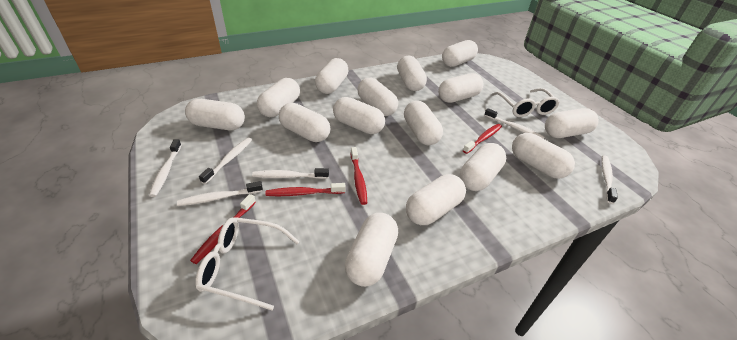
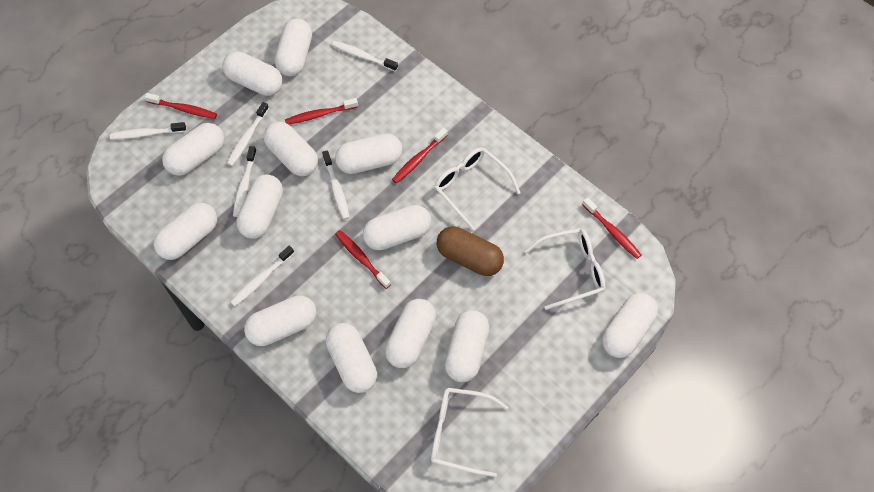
brown capsule: 0 -> 1
red toothbrush: 4 -> 5
white capsule: 15 -> 13
white glasses: 2 -> 3

